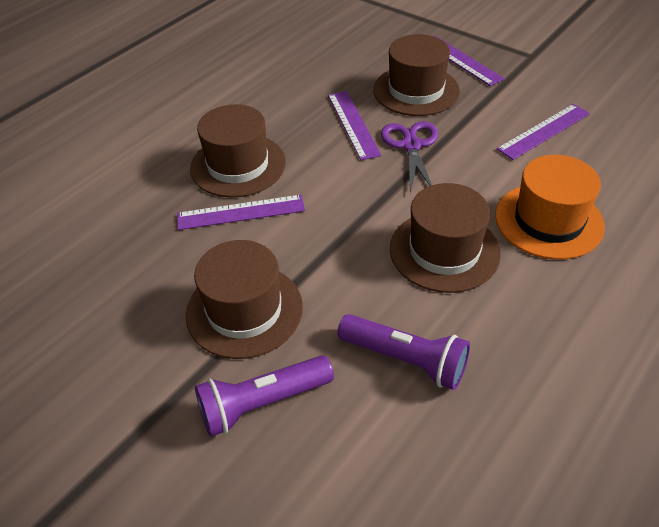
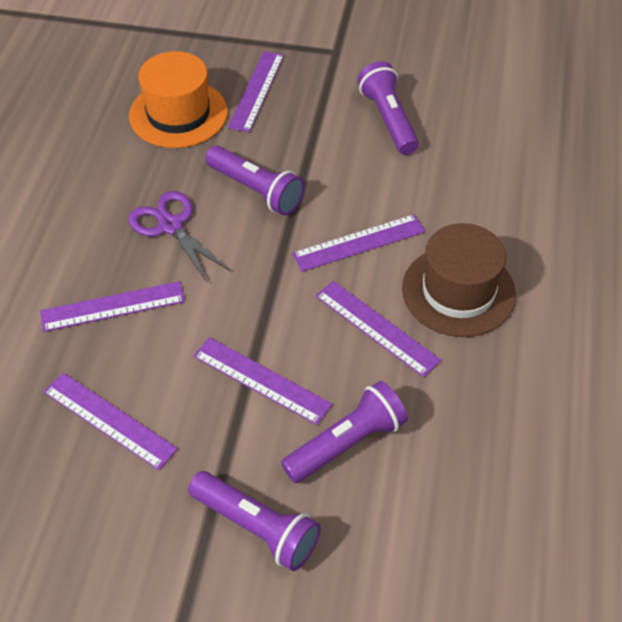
brown hat: 4 -> 1
purple flashlight: 2 -> 4
purple ruler: 4 -> 6

